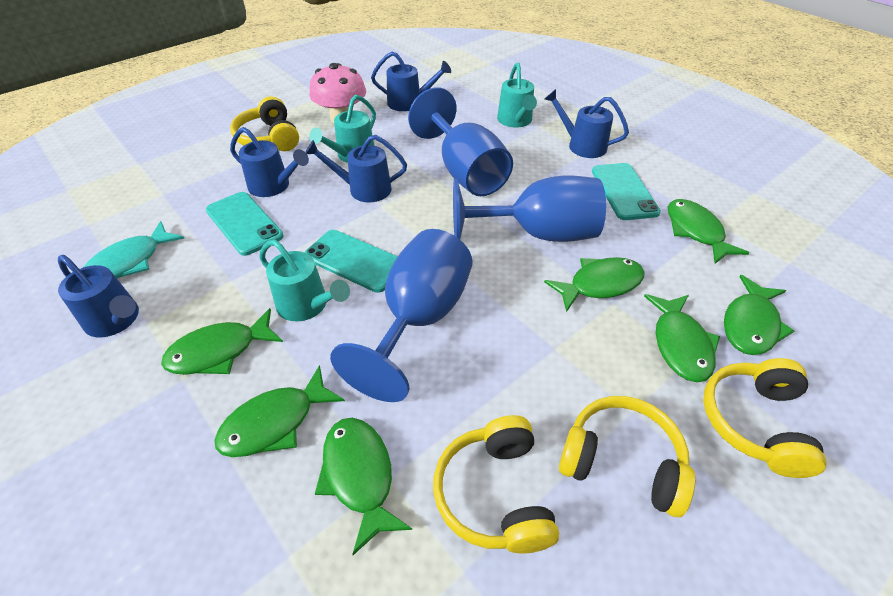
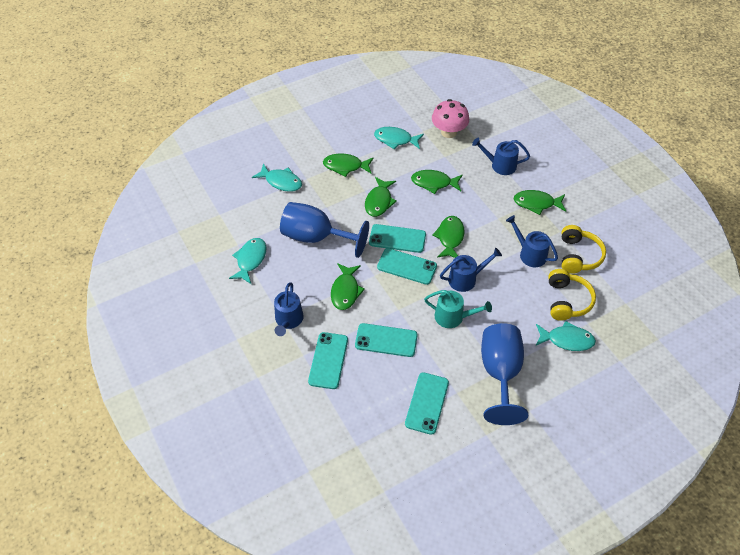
blue goblet: 3 -> 2
blue watering can: 5 -> 4
green fish: 7 -> 6
turquoise fish: 1 -> 4
turquoise phone: 3 -> 5
turquoise watering can: 3 -> 1
yellow headphones: 4 -> 2

